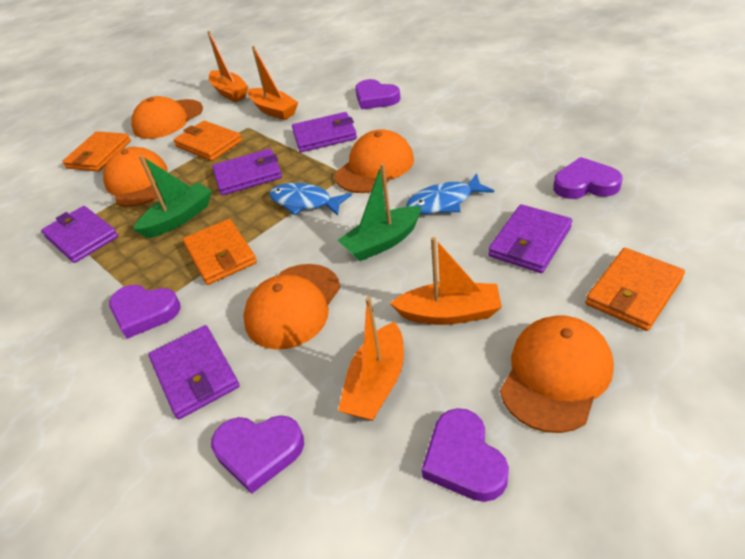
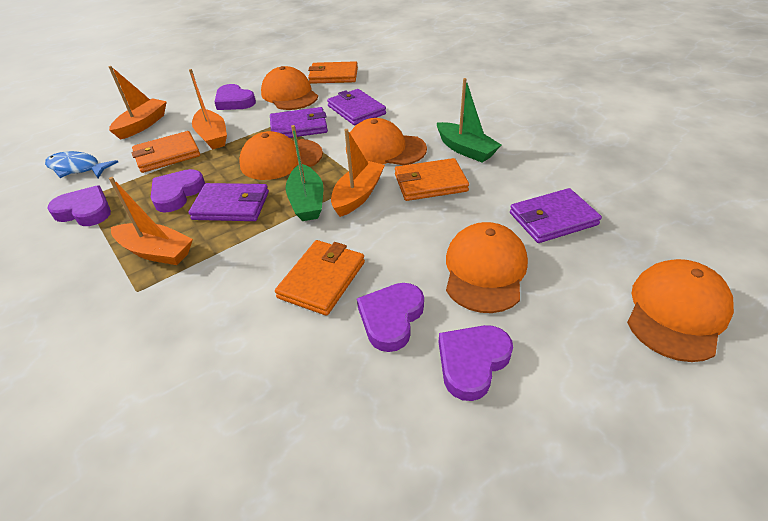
blue fish: 2 -> 1
purple wallet: 5 -> 4

